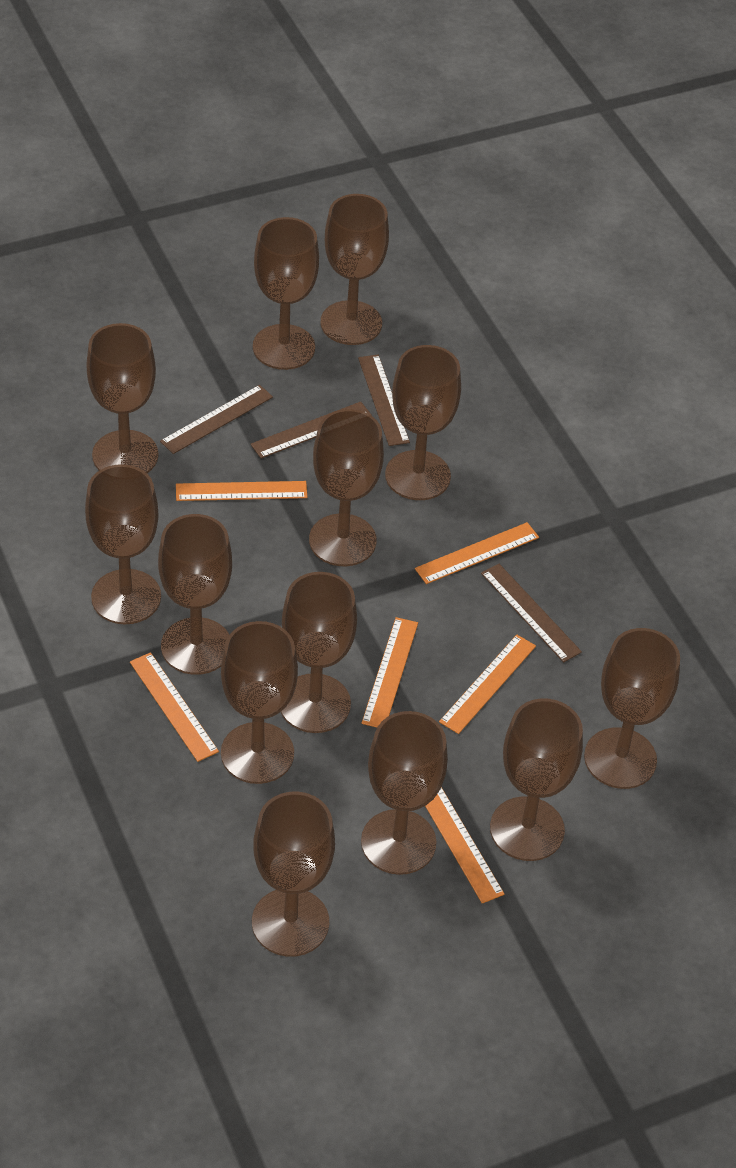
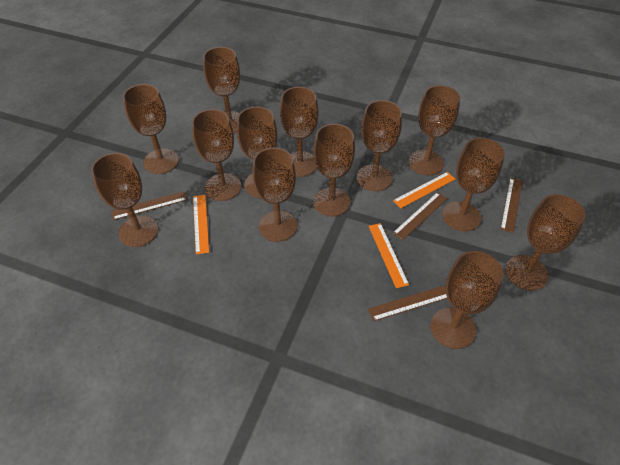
orange ruler: 6 -> 3

